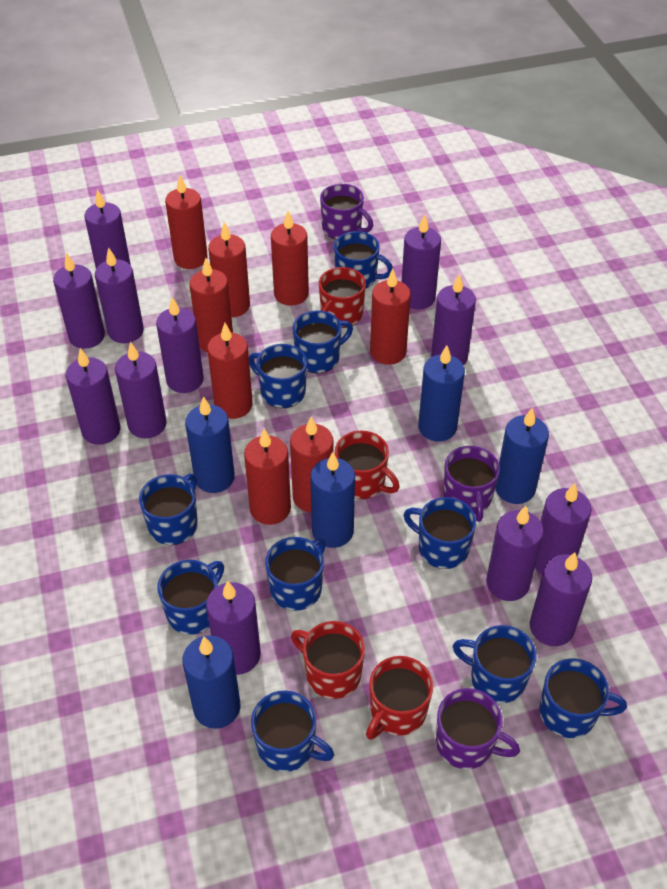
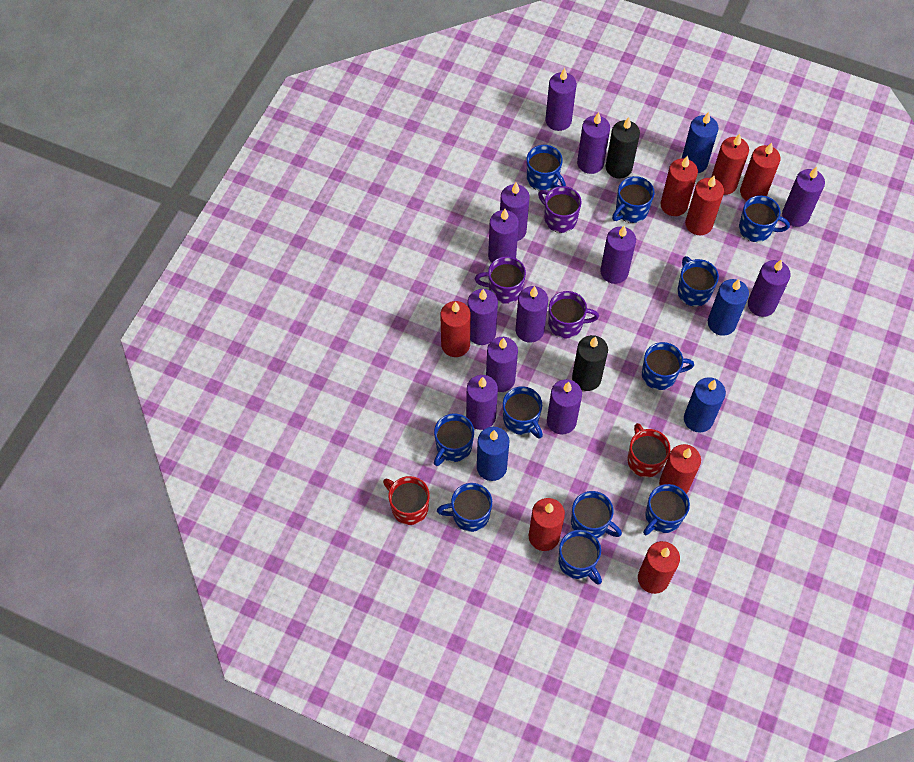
black candle: 0 -> 2
blue candle: 5 -> 4
blue mug: 10 -> 11
red mug: 4 -> 2

